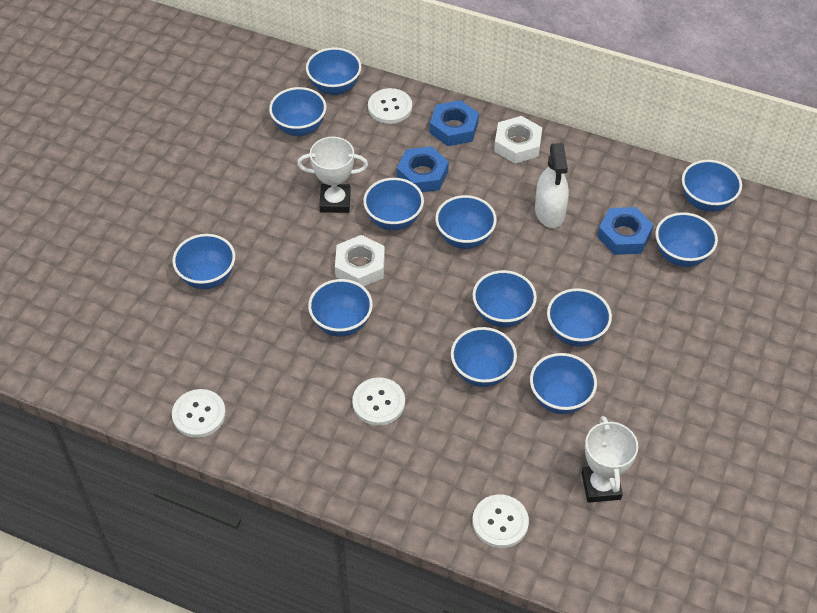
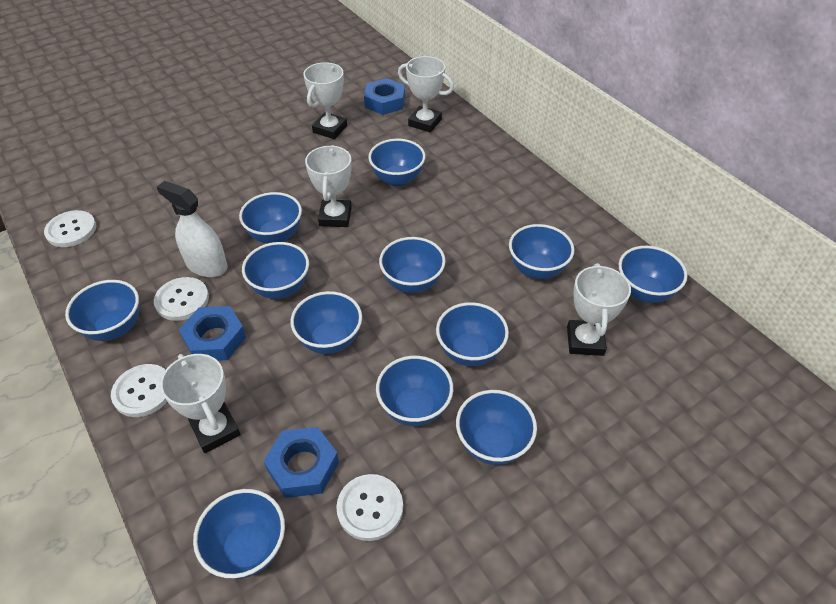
white nut: 2 -> 0
white trophy: 2 -> 5

